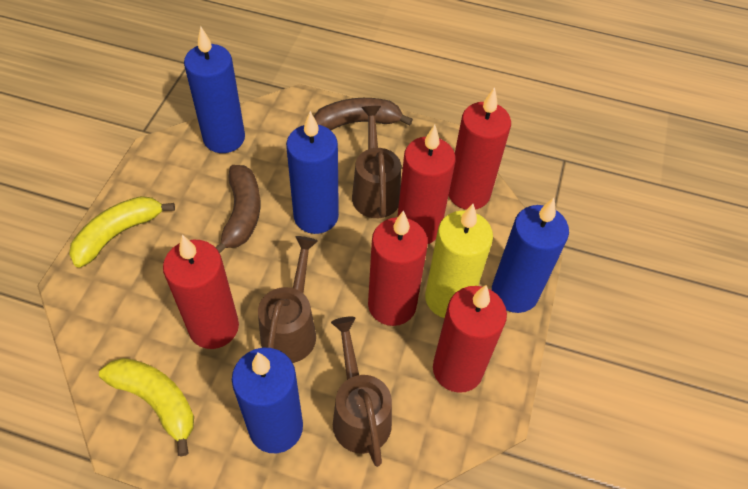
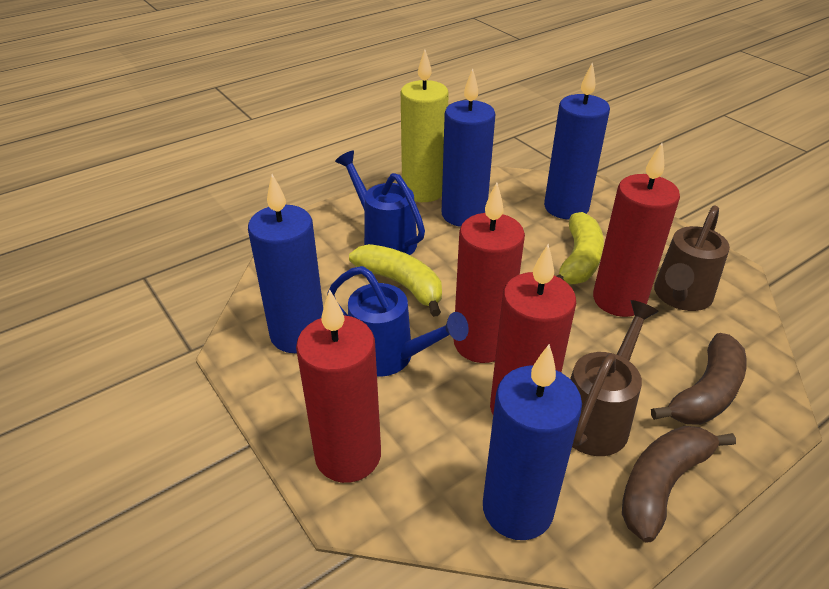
blue watering can: 0 -> 2
brown watering can: 3 -> 2
red candle: 5 -> 4

